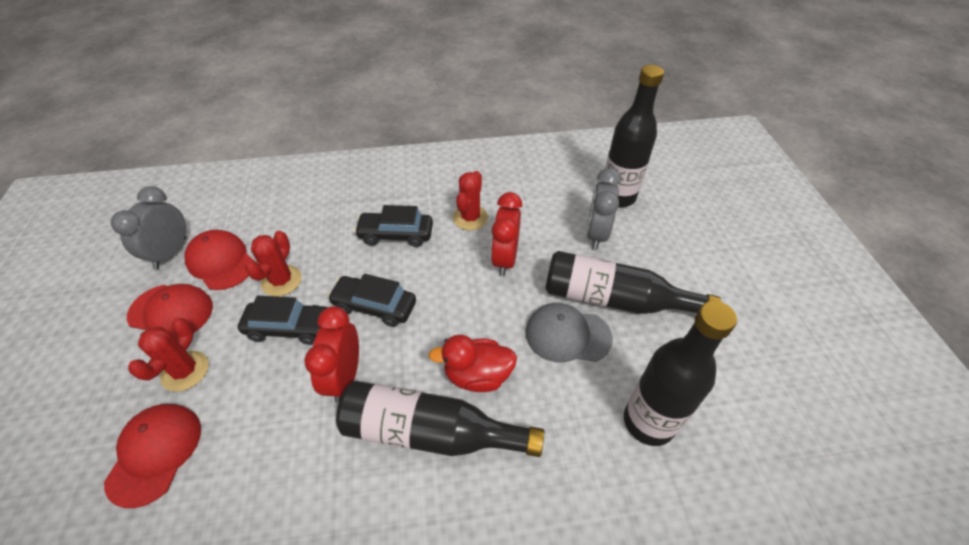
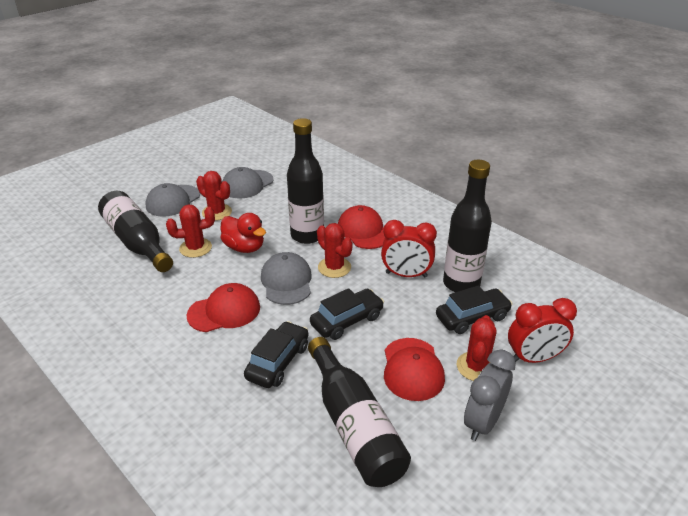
grey cap: 1 -> 3
grey clock: 2 -> 1
red cactus: 3 -> 4

